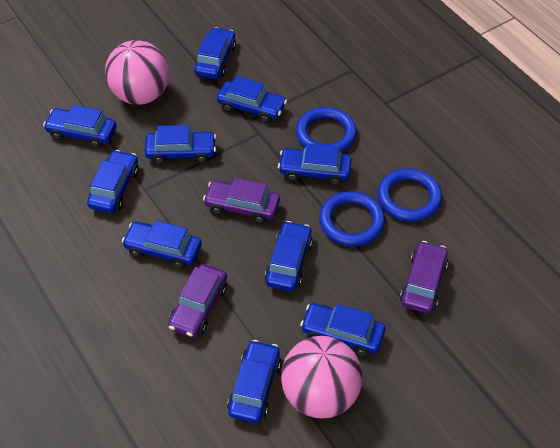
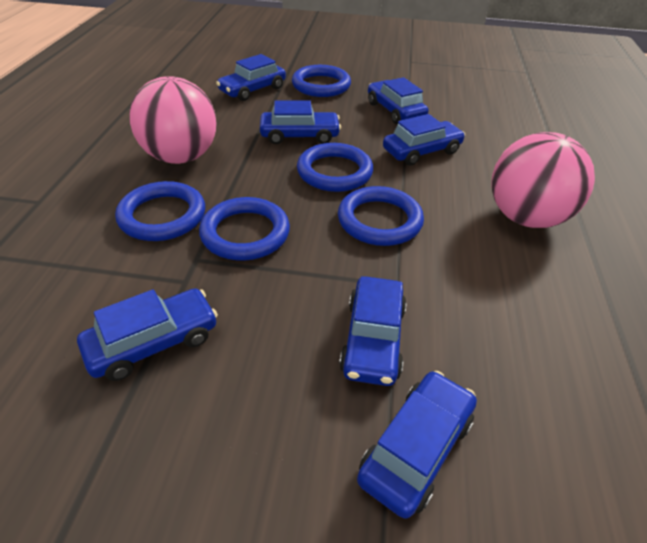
blue car: 10 -> 7
blue ring: 3 -> 5
purple car: 3 -> 0

